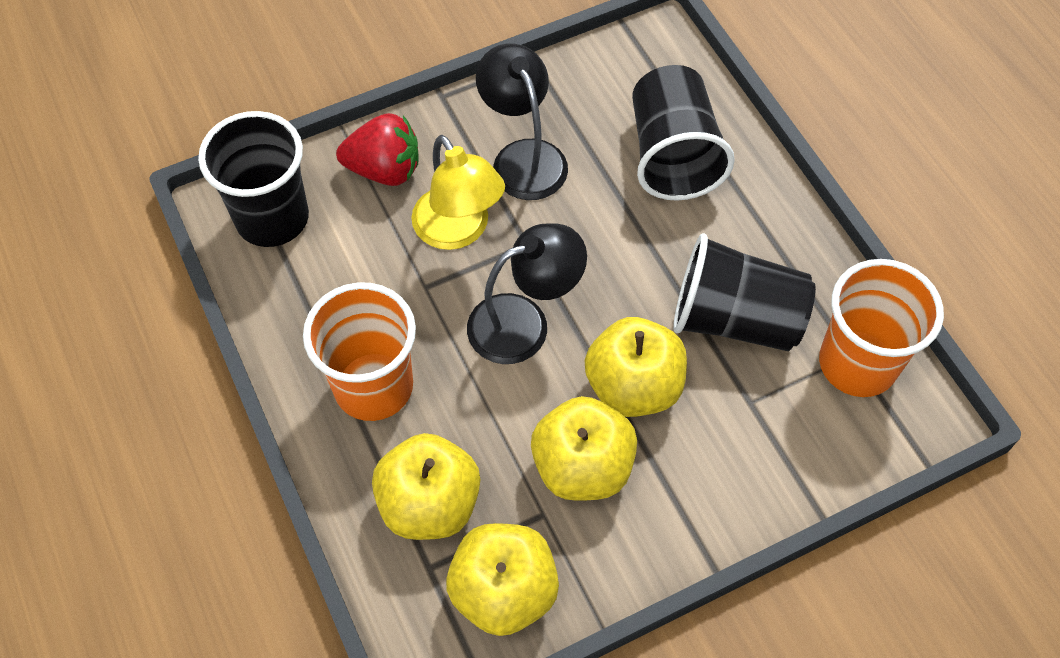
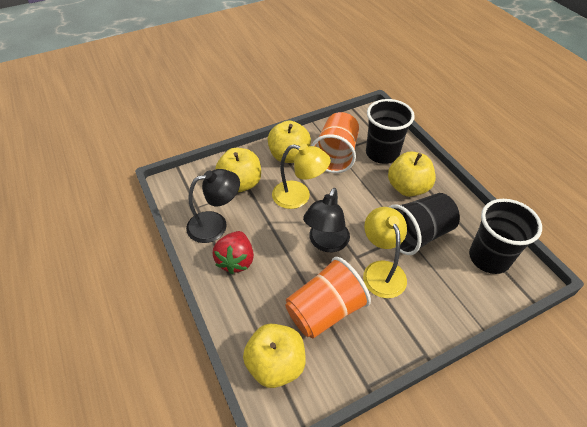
yellow lamp: 1 -> 2

